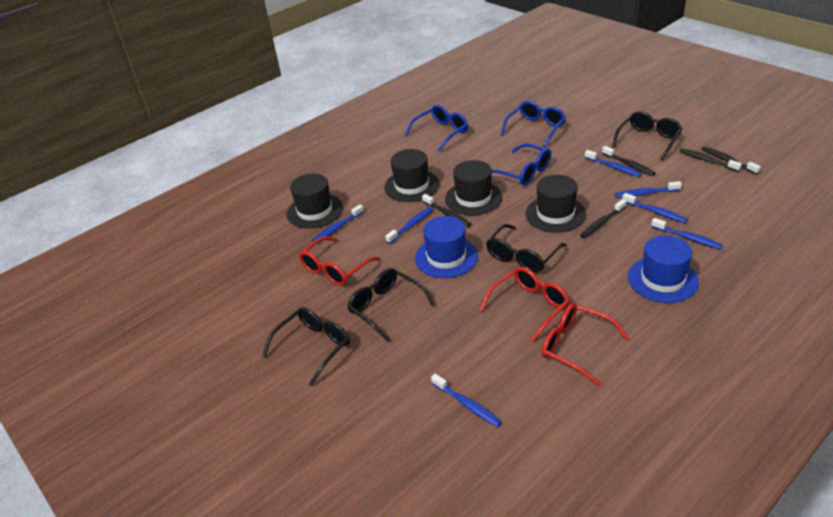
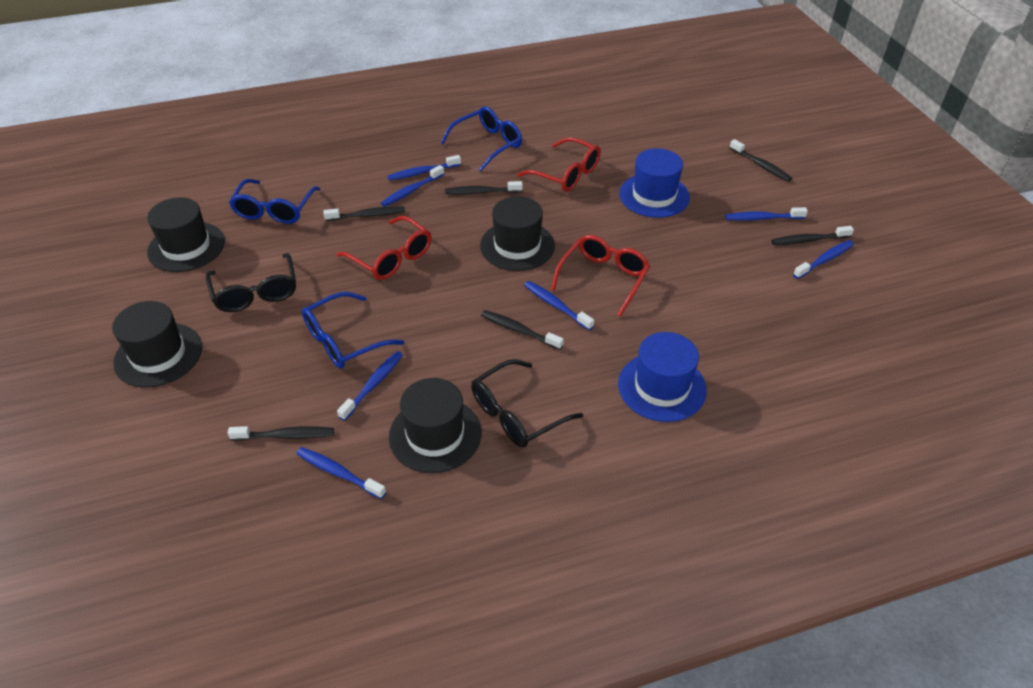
black glasses: 4 -> 2
black toothbrush: 5 -> 6

